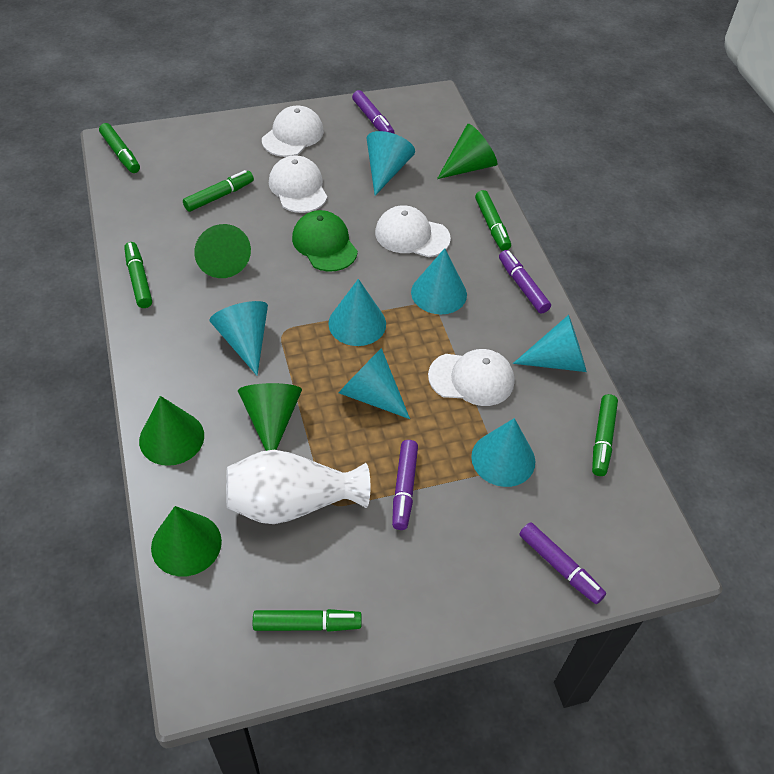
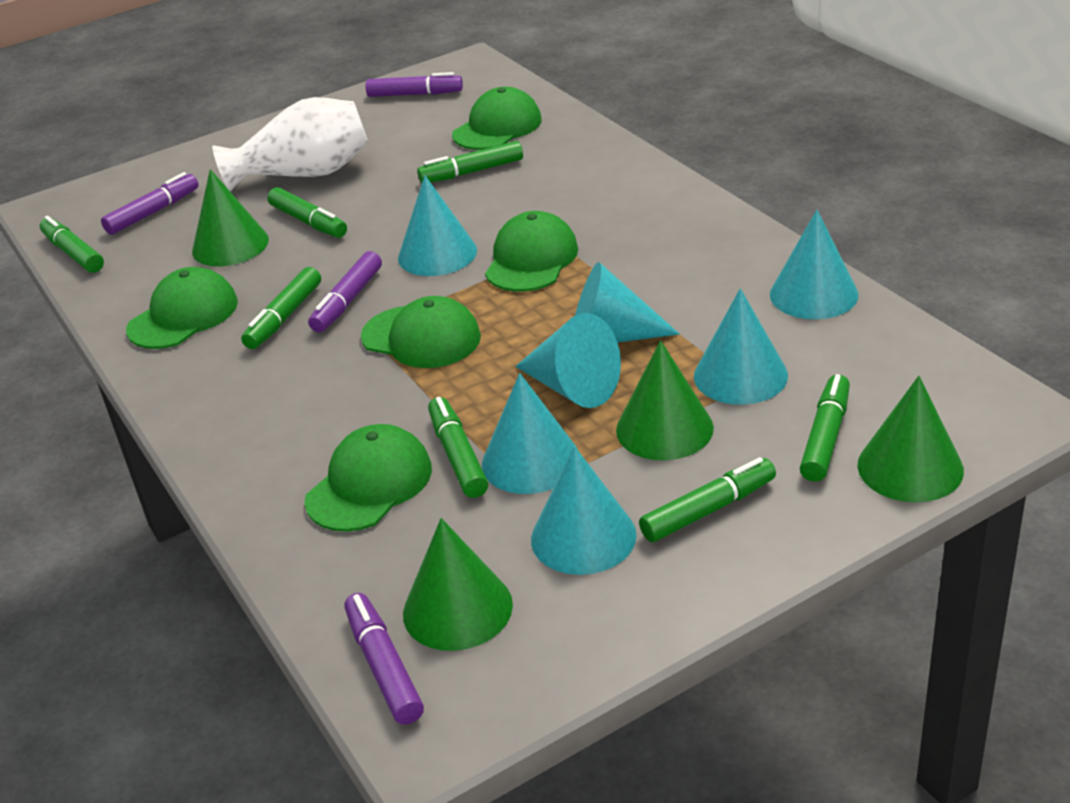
green cap: 1 -> 5
green cone: 5 -> 4
green marker: 6 -> 7
white cap: 4 -> 0

